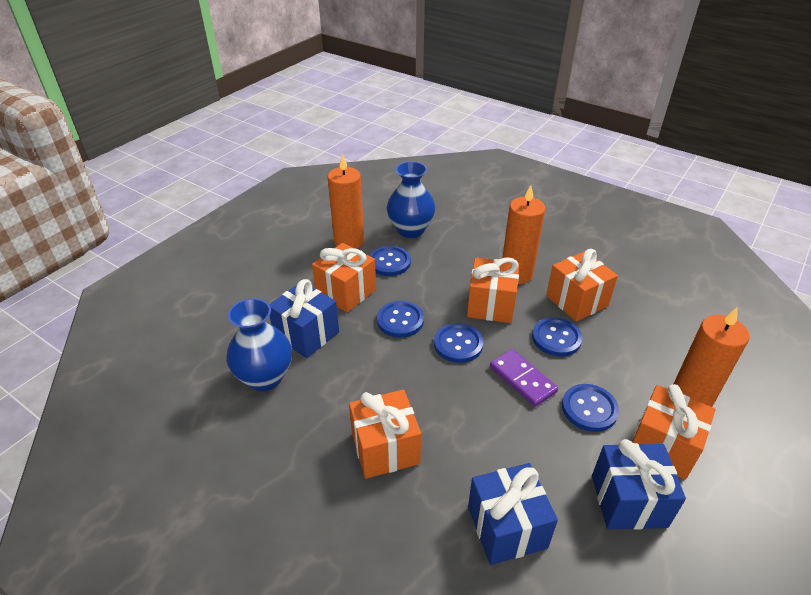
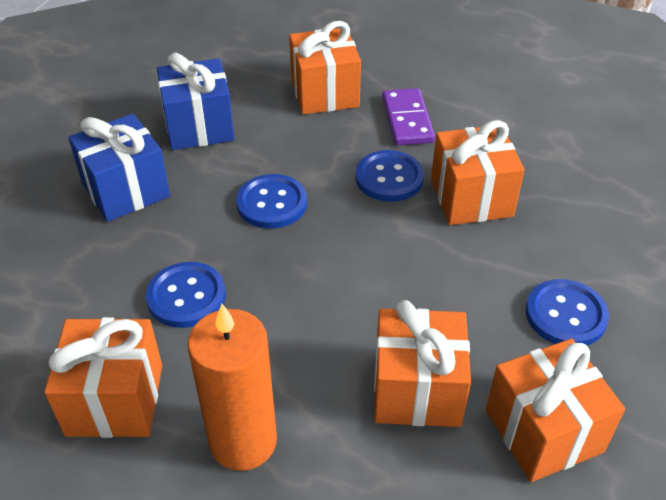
blue button: 5 -> 4
blue gift: 3 -> 2
blue vase: 2 -> 0
orange candle: 3 -> 1

